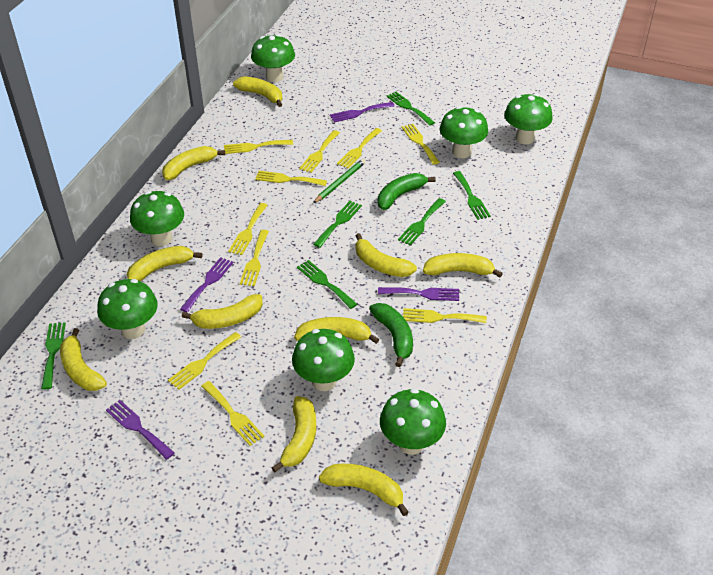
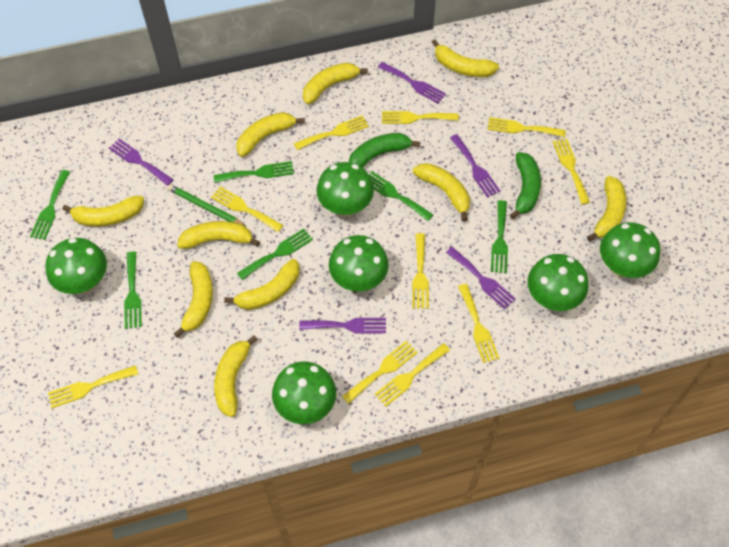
green mushroom: 7 -> 6
purple fork: 4 -> 5

